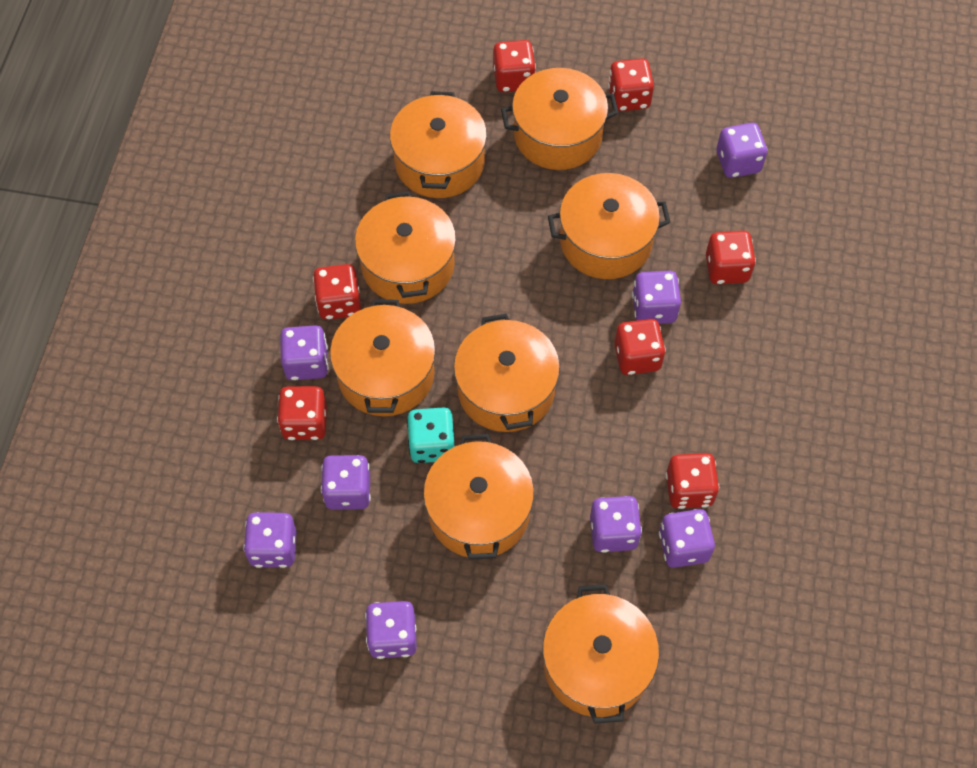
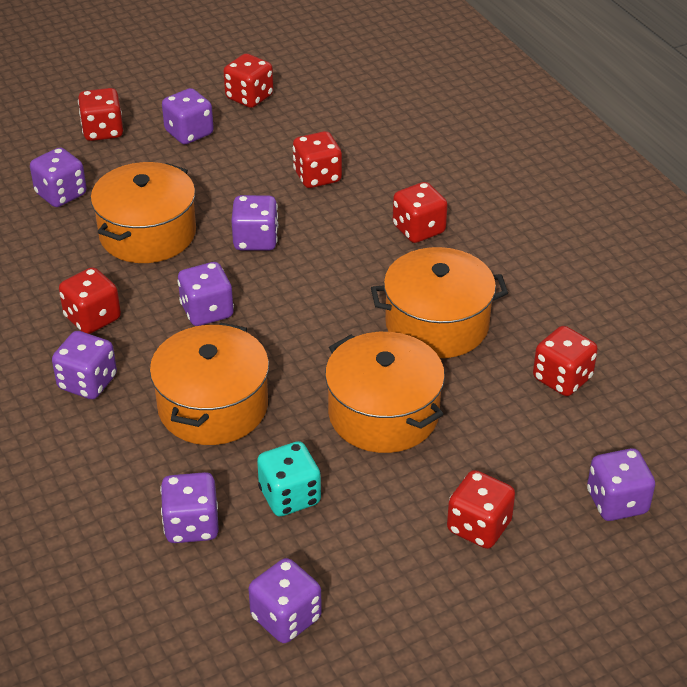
orange pot: 8 -> 4

